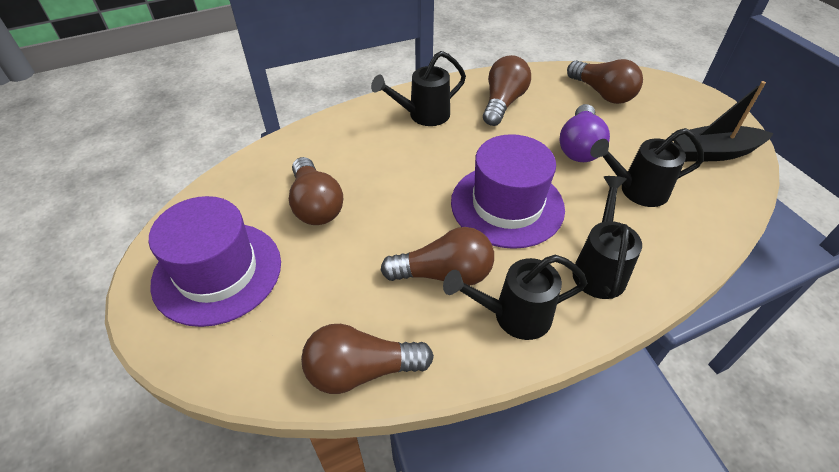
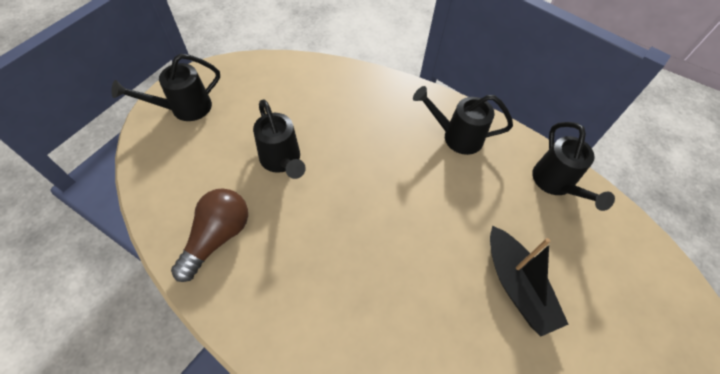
brown light bulb: 5 -> 1
purple hat: 2 -> 0
purple light bulb: 1 -> 0

